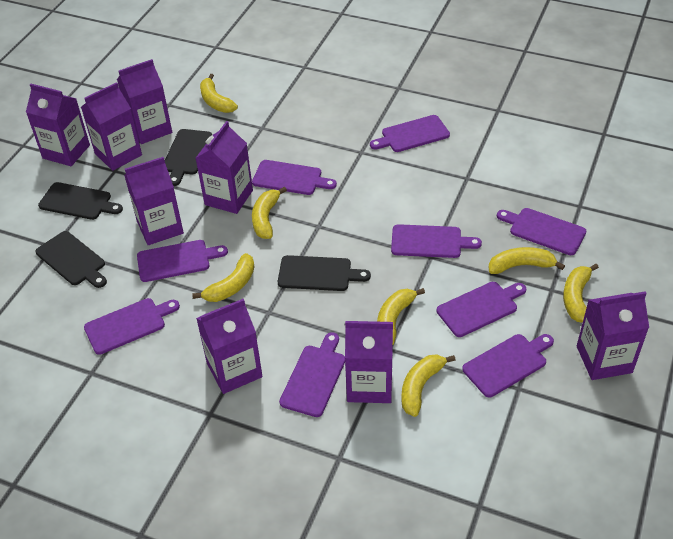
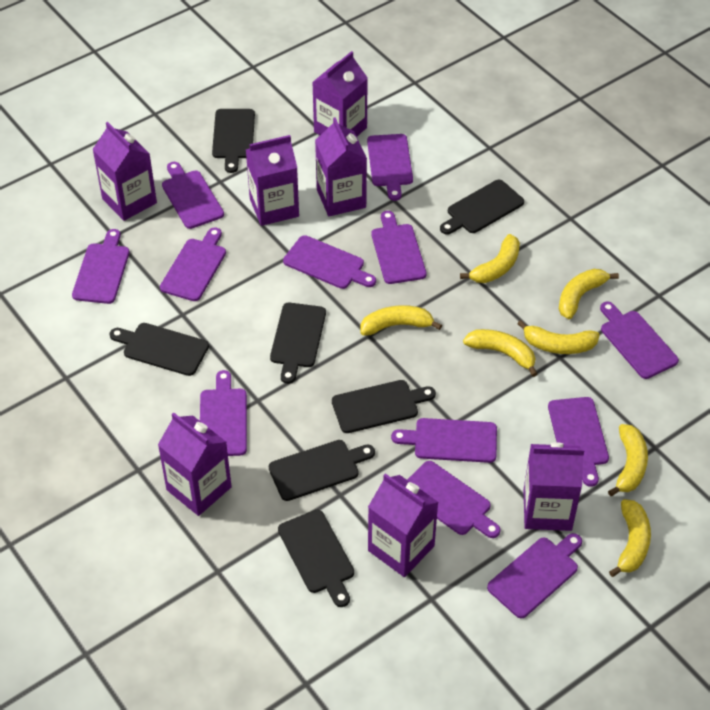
black cutting board: 4 -> 7
purple carton: 8 -> 7
purple cutting board: 9 -> 12

